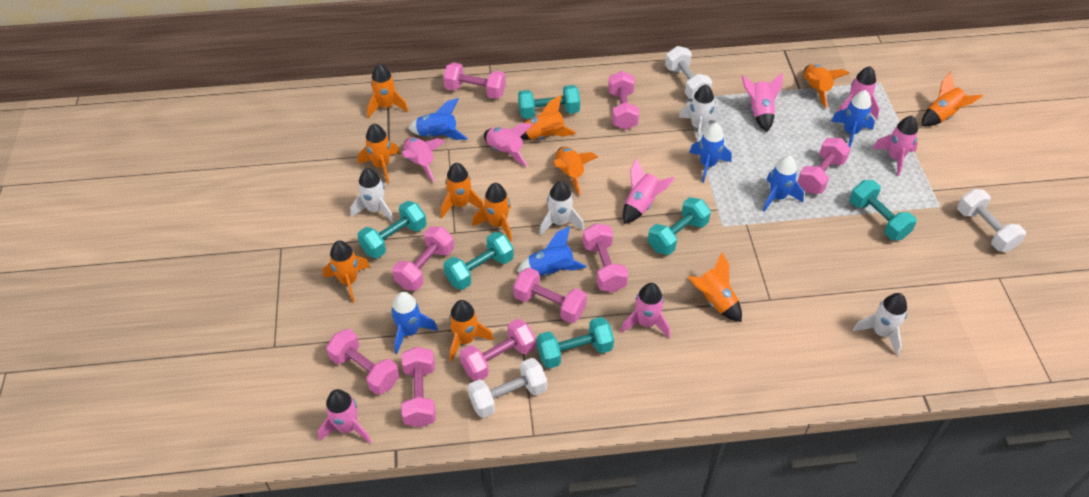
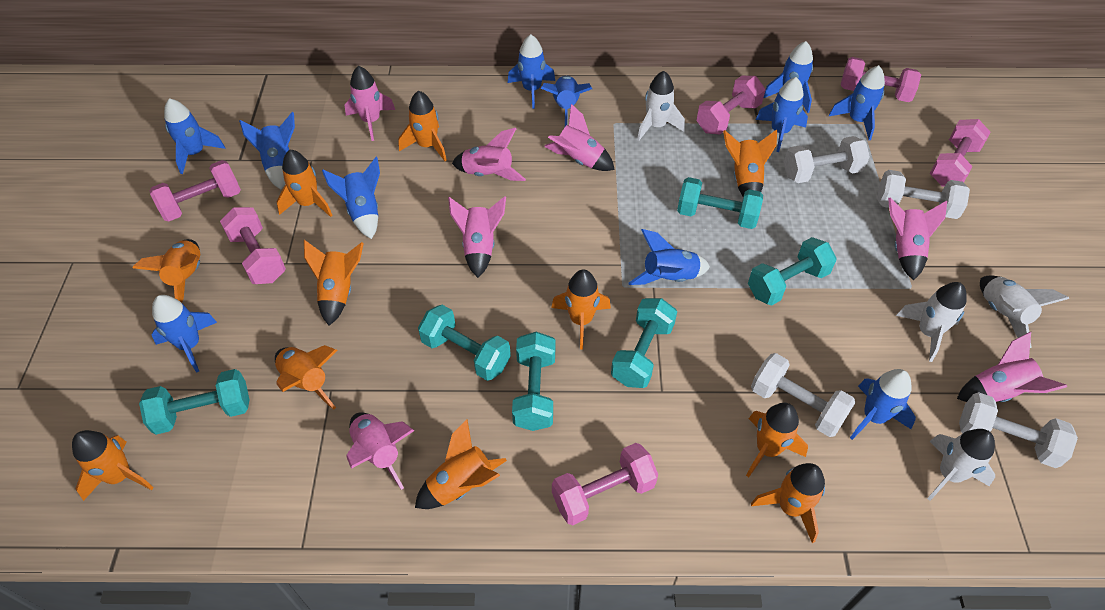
blue rocket: 6 -> 11
pink dumbbell: 9 -> 6
pink rocket: 8 -> 7
white dumbbell: 3 -> 4

